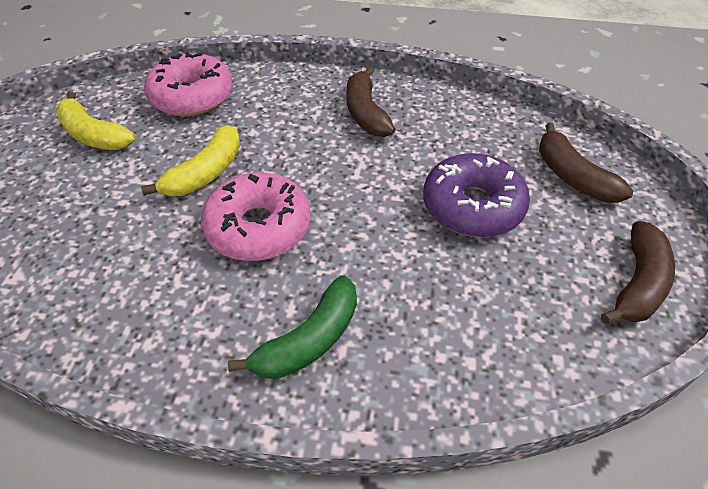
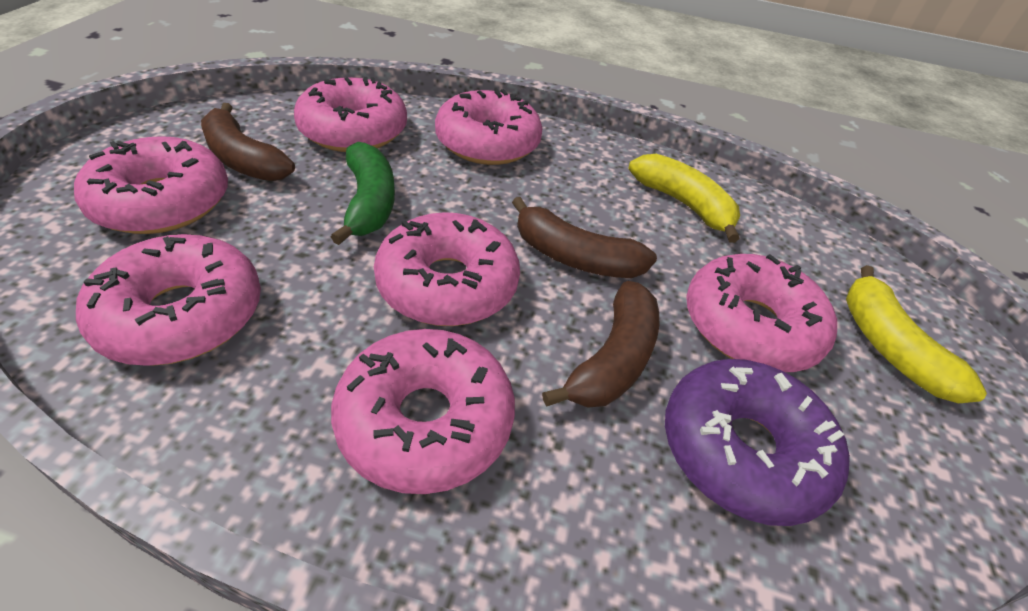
pink donut: 2 -> 7

